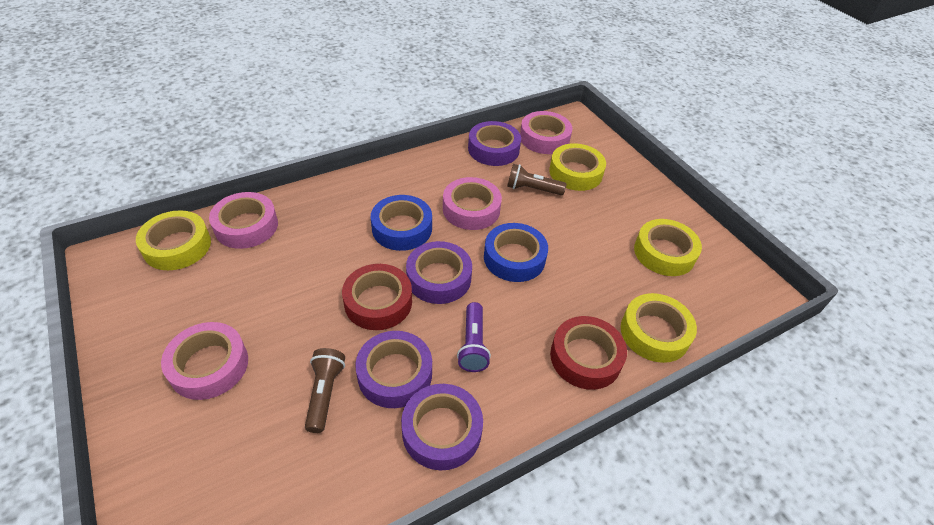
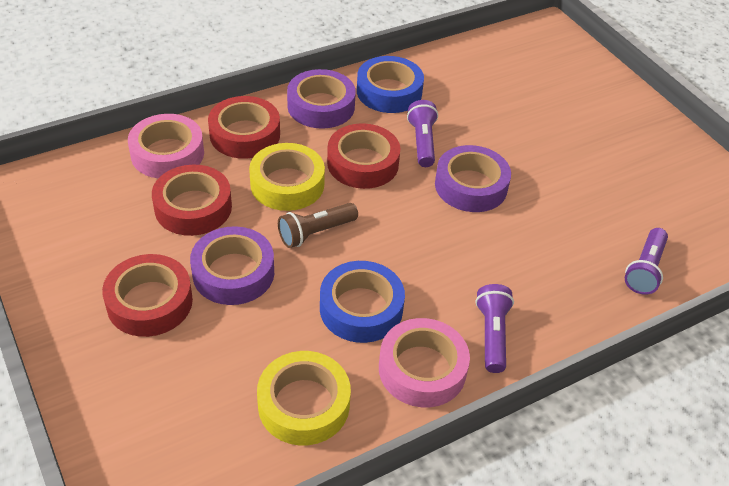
brown flashlight: 2 -> 1
pink tape: 4 -> 2
purple flashlight: 1 -> 3
purple tape: 4 -> 3
red tape: 2 -> 4
yellow tape: 4 -> 2

